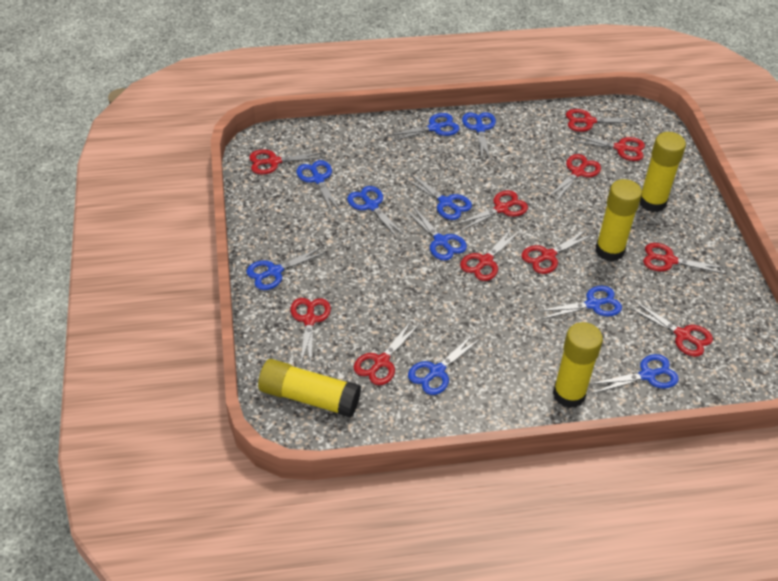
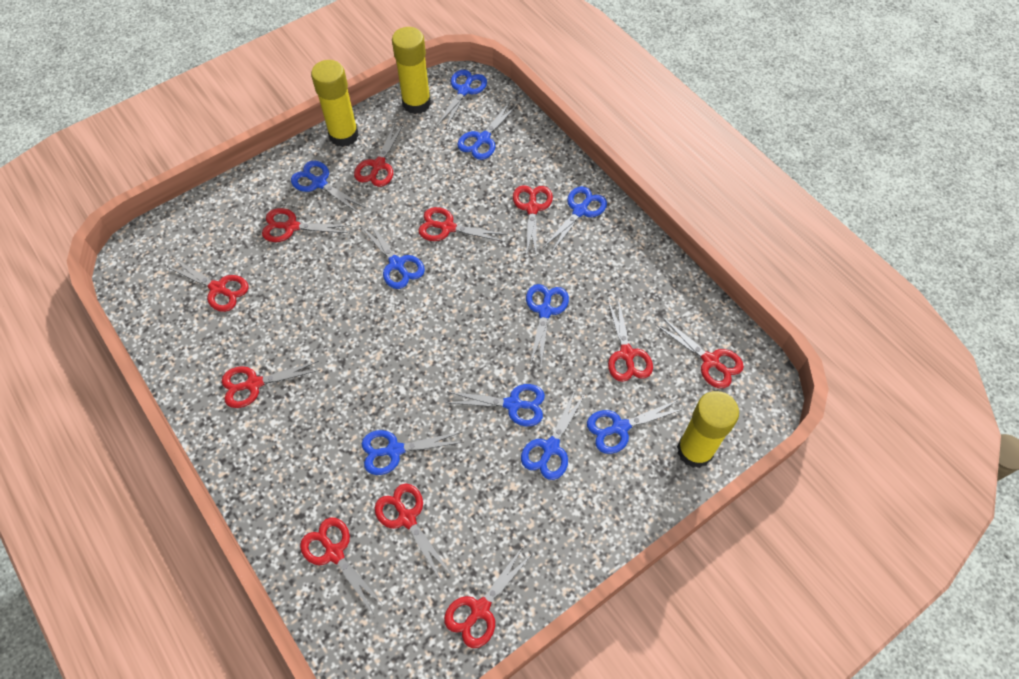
yellow glue stick: 4 -> 3

